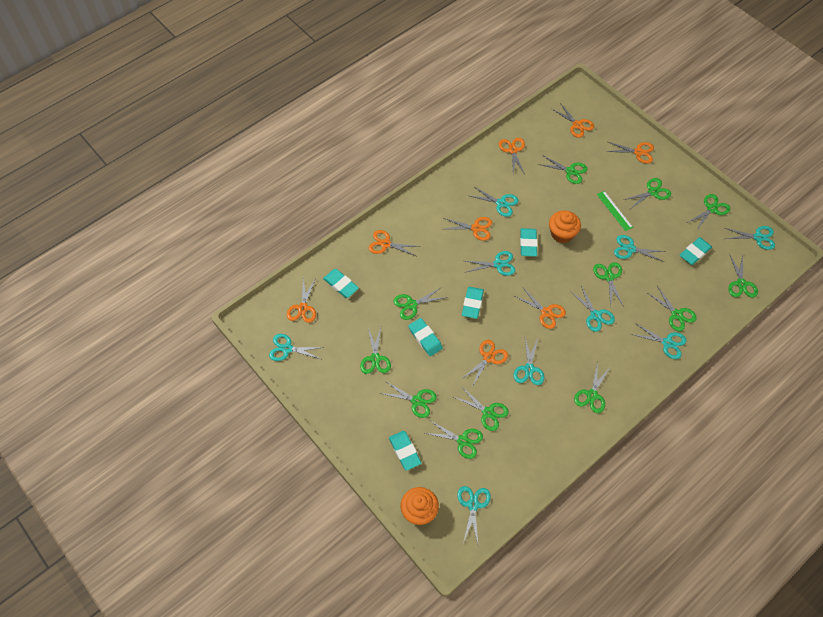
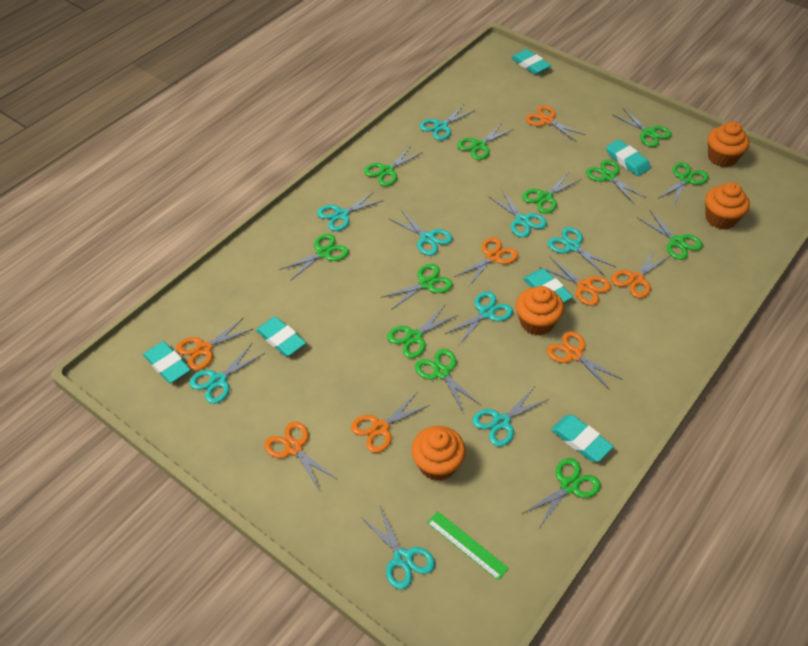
orange cupcake: 2 -> 4

